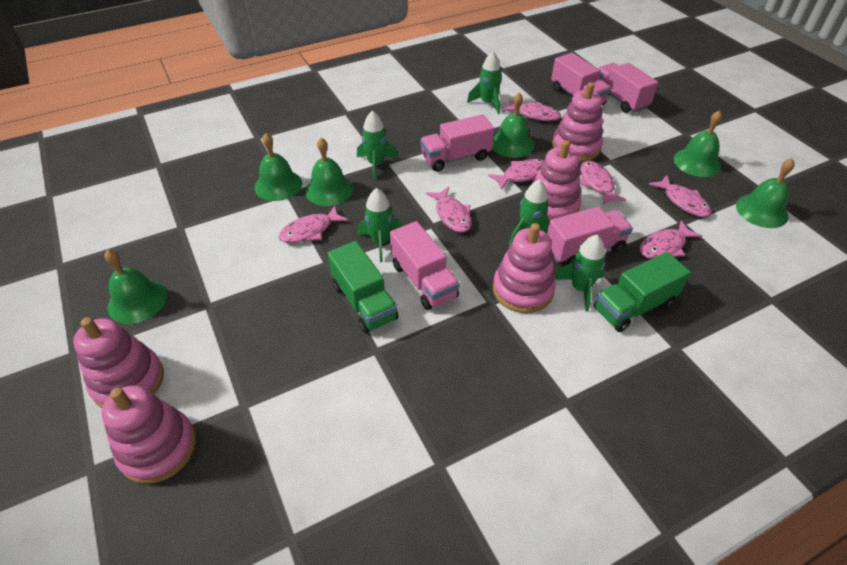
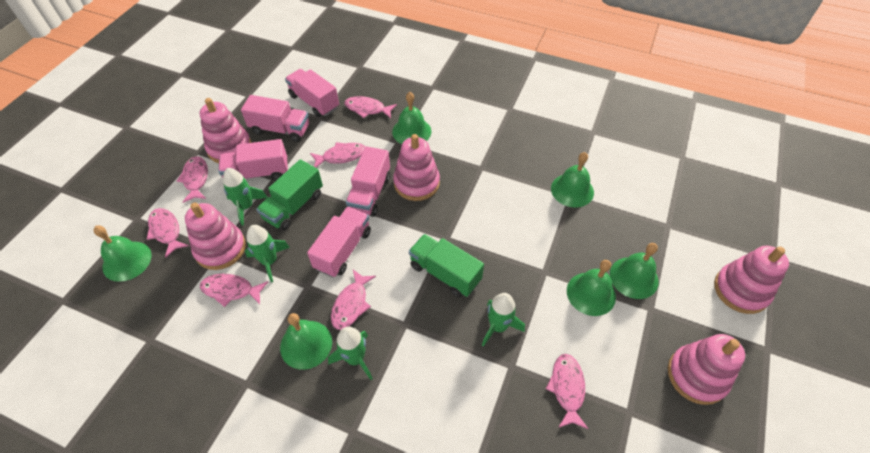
green rocket: 5 -> 4

